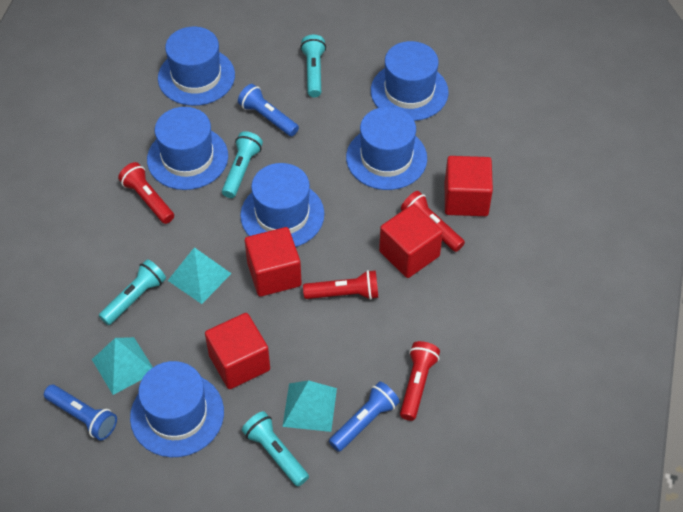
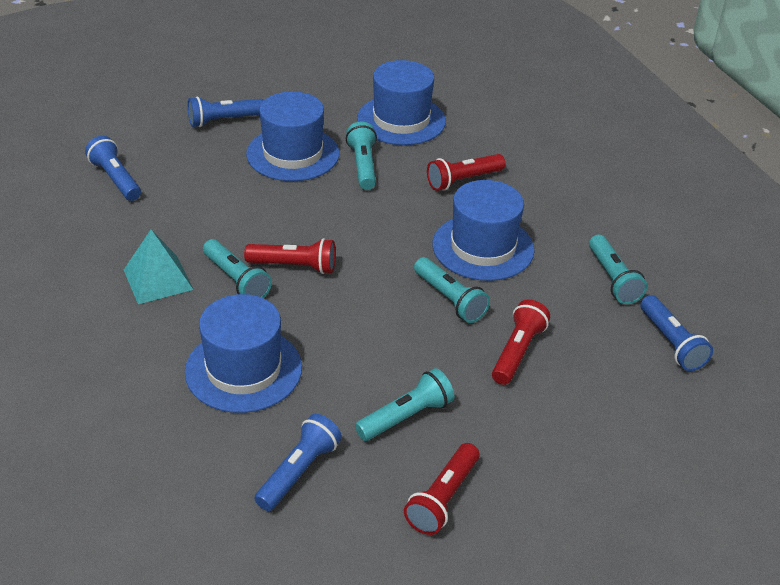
blue flashlight: 3 -> 4
blue hat: 6 -> 4
red cube: 4 -> 0
turquoise flashlight: 4 -> 5
turquoise pyramid: 3 -> 1

